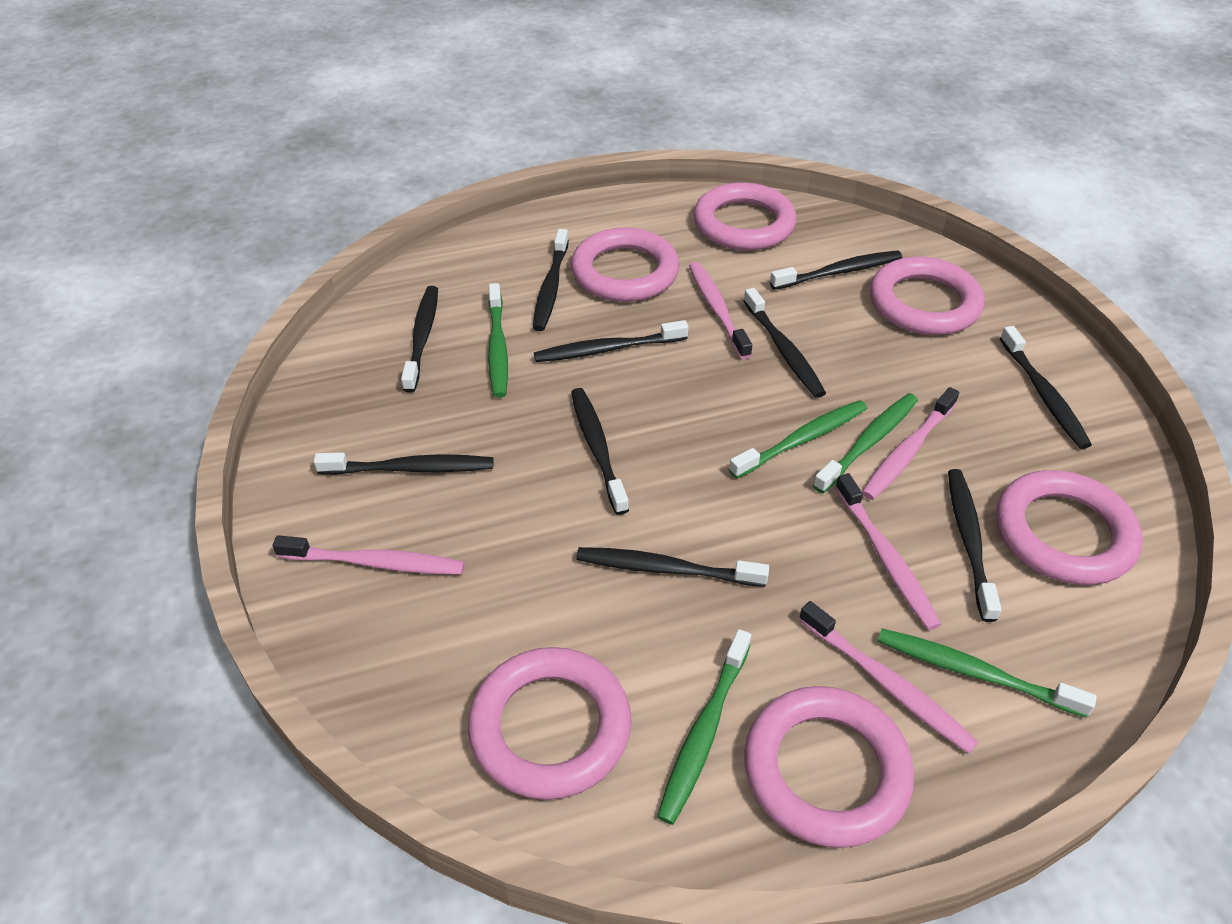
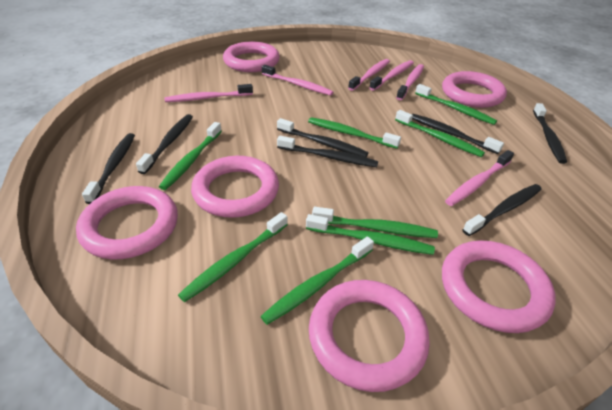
black toothbrush: 10 -> 7
green toothbrush: 5 -> 8
pink toothbrush: 5 -> 6

